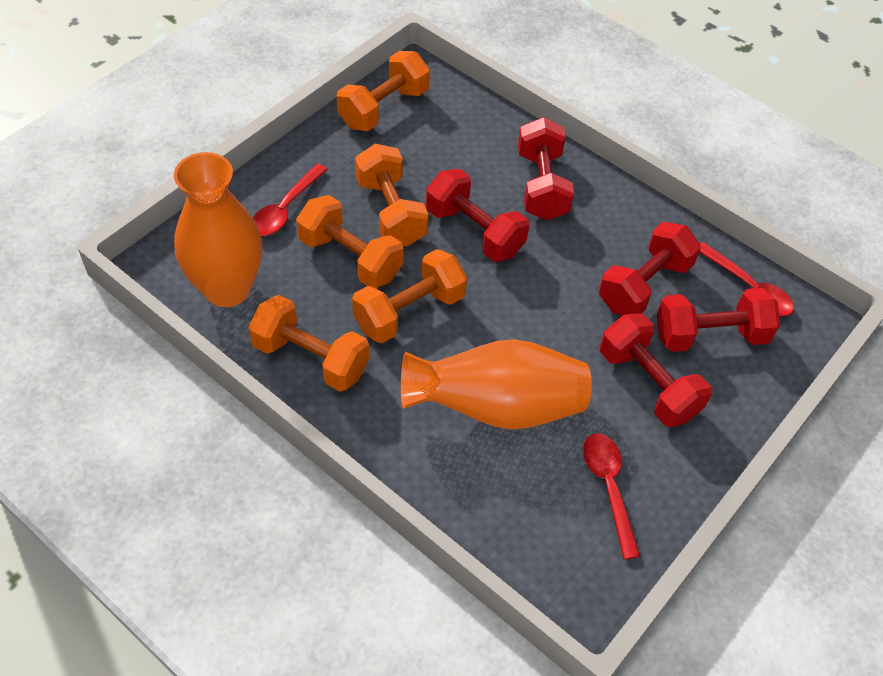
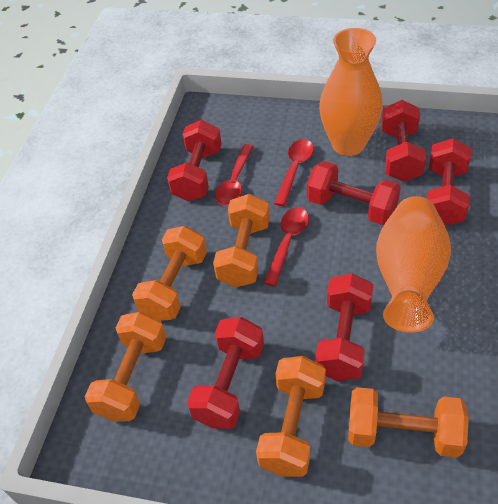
red dumbbell: 5 -> 6

